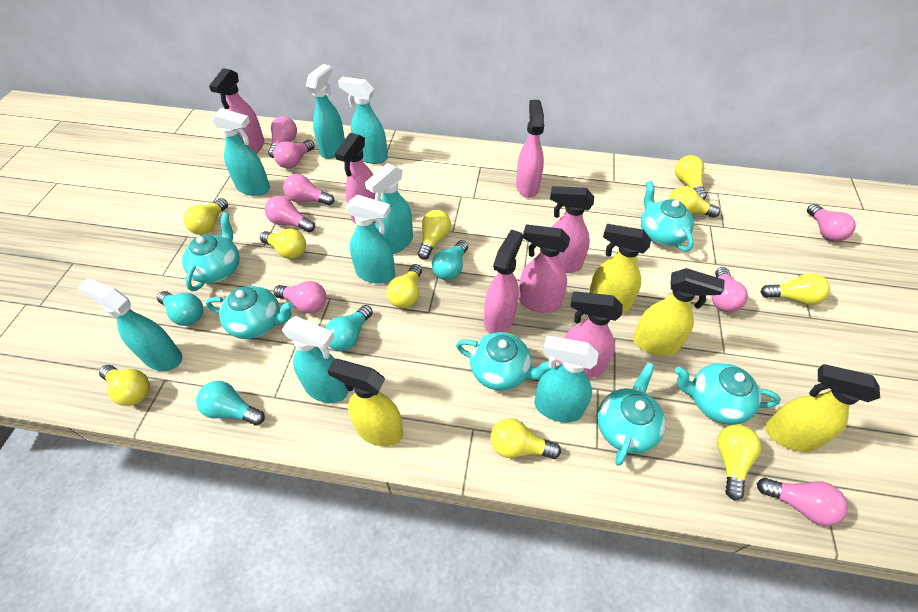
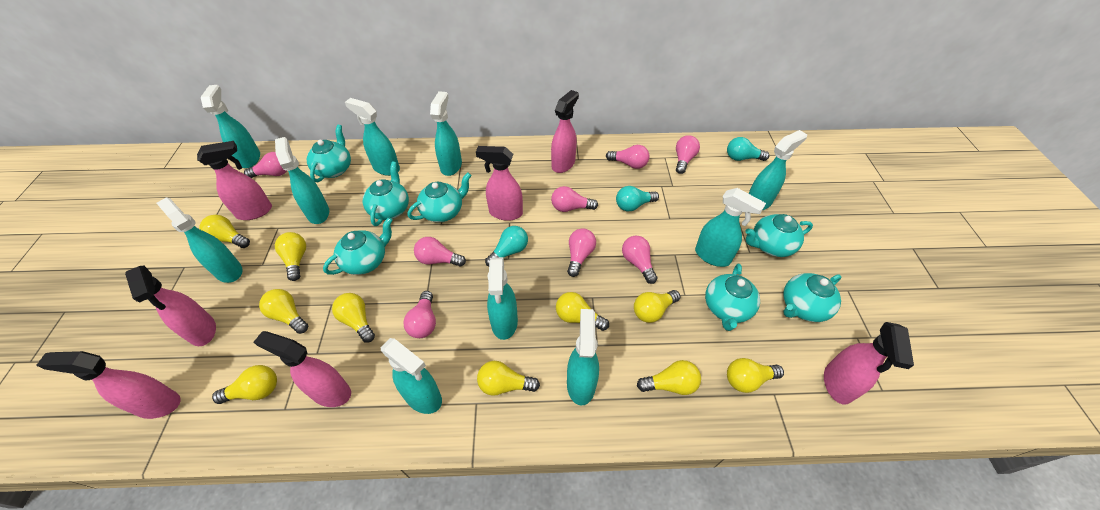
turquoise light bulb: 4 -> 3
turquoise spray bottle: 8 -> 10
turquoise teapot: 6 -> 7
yellow spray bottle: 4 -> 0

